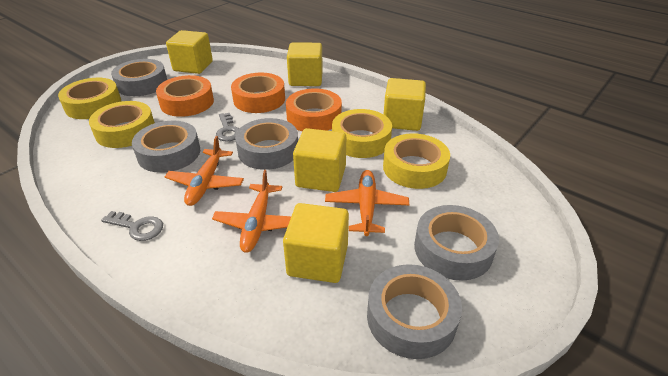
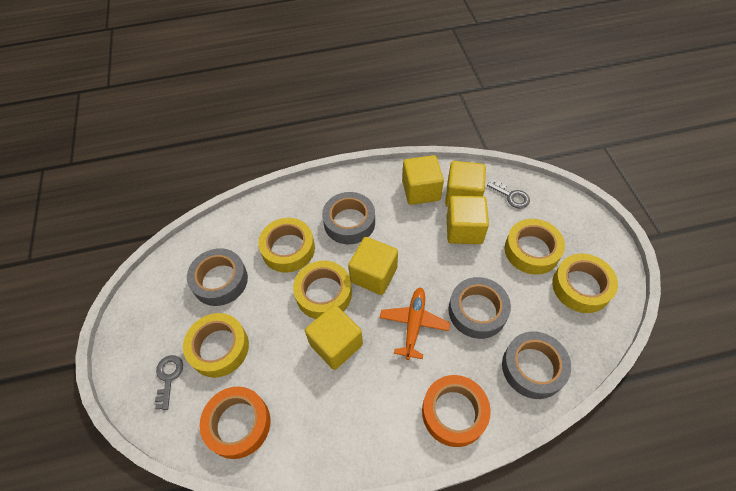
grey tape: 5 -> 4
orange plane: 3 -> 1
orange tape: 3 -> 2
yellow tape: 4 -> 5

